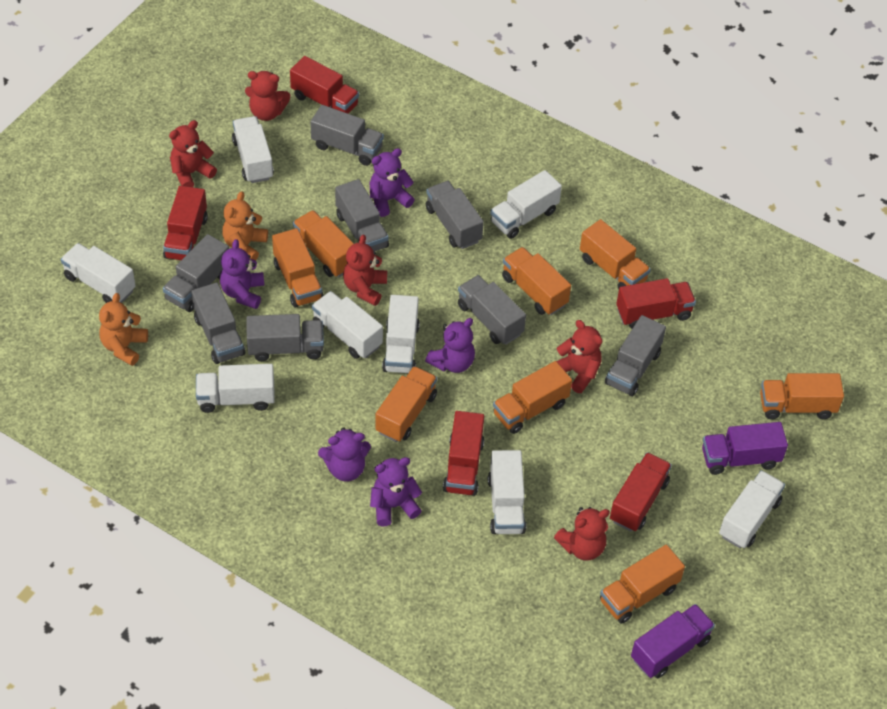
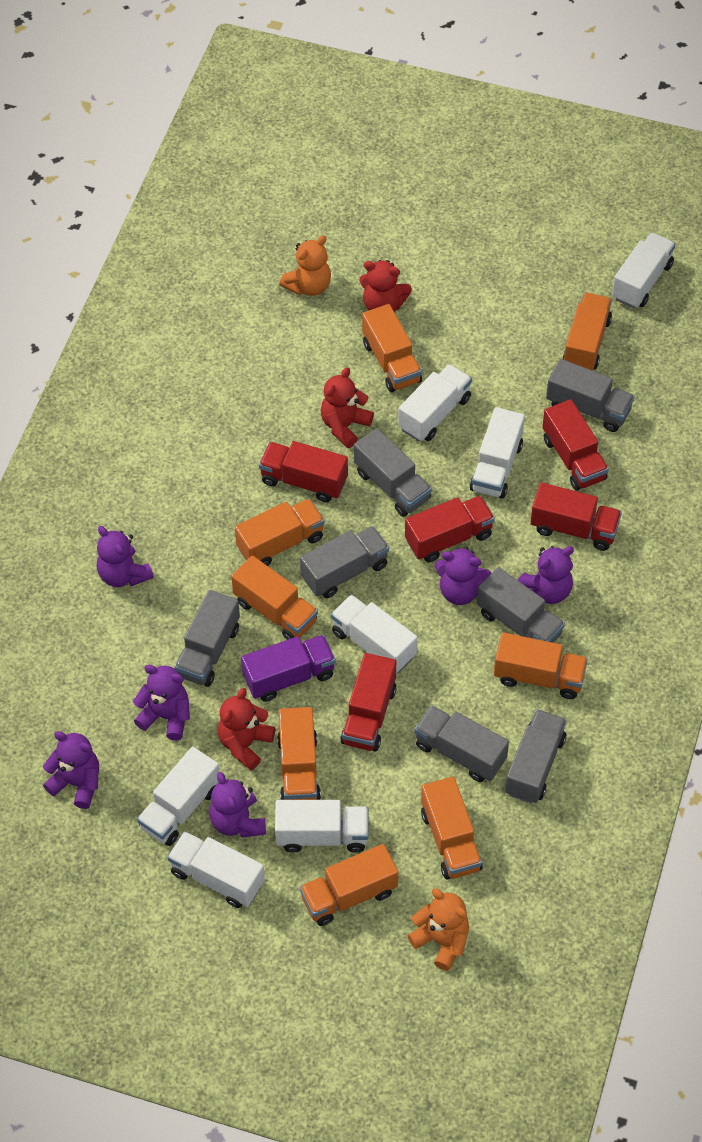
grey truck: 8 -> 7
purple teddy bear: 5 -> 6
purple truck: 2 -> 1
red teddy bear: 5 -> 3
white truck: 8 -> 7

